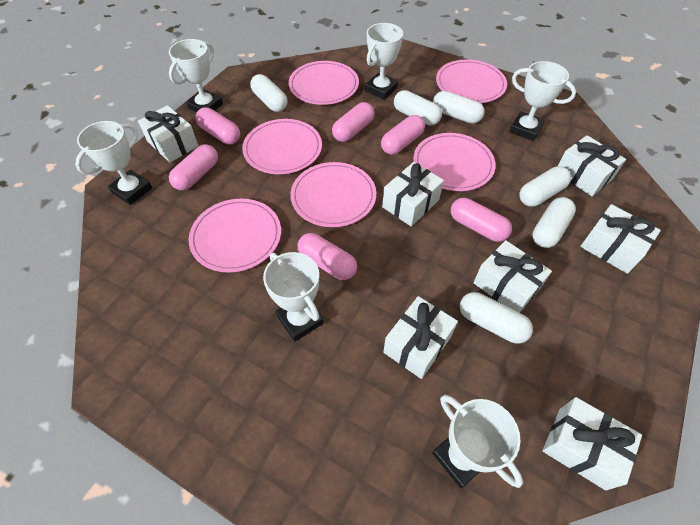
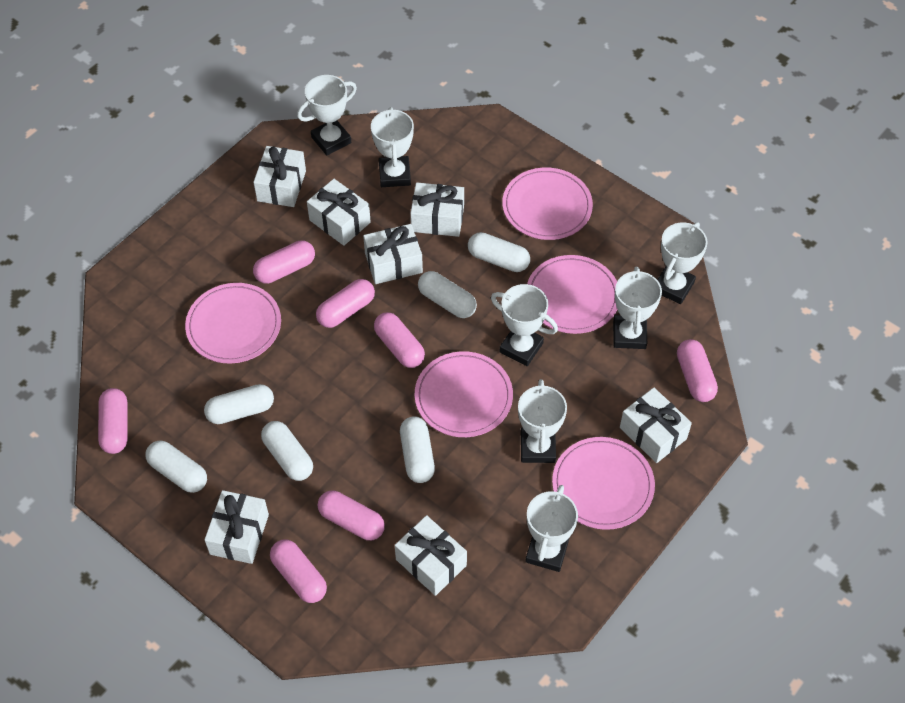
pink capsule: 6 -> 7
pink plate: 6 -> 5
white trophy: 6 -> 7

